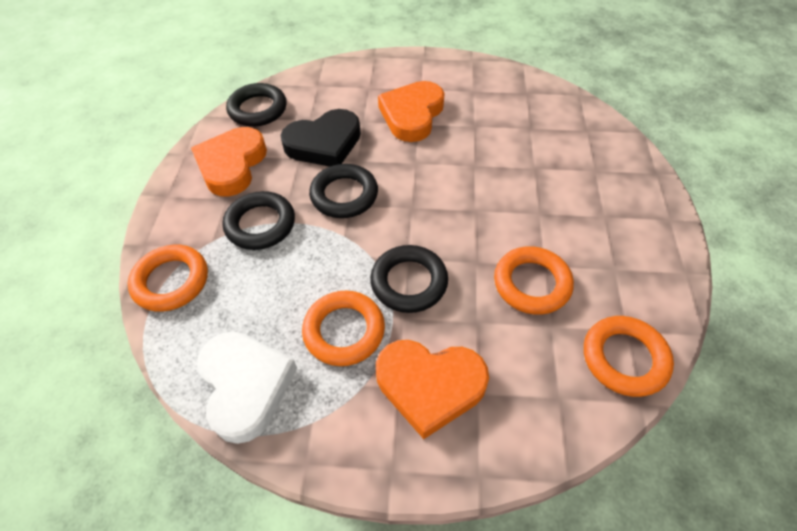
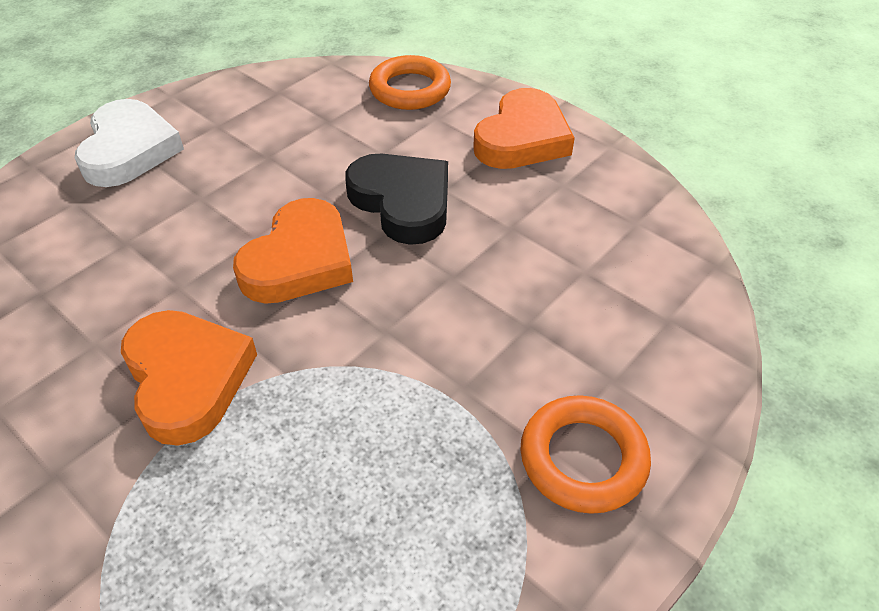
black ring: 4 -> 0
orange ring: 4 -> 2

